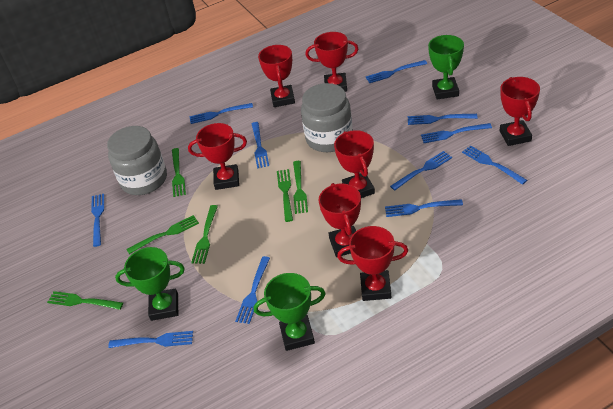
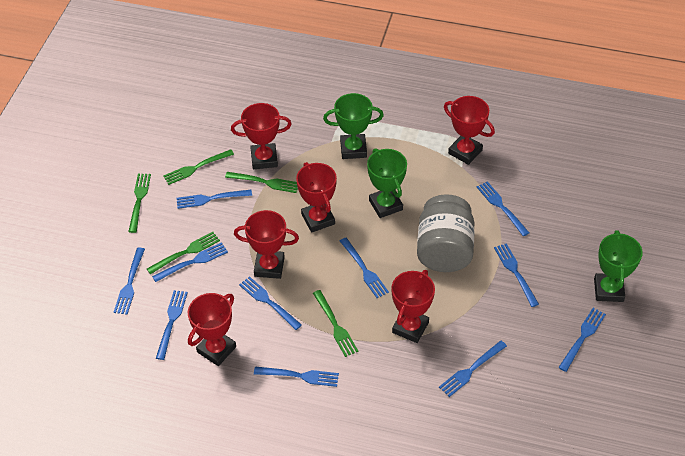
green fork: 6 -> 5
grey jar: 2 -> 1
red trophy: 7 -> 6

